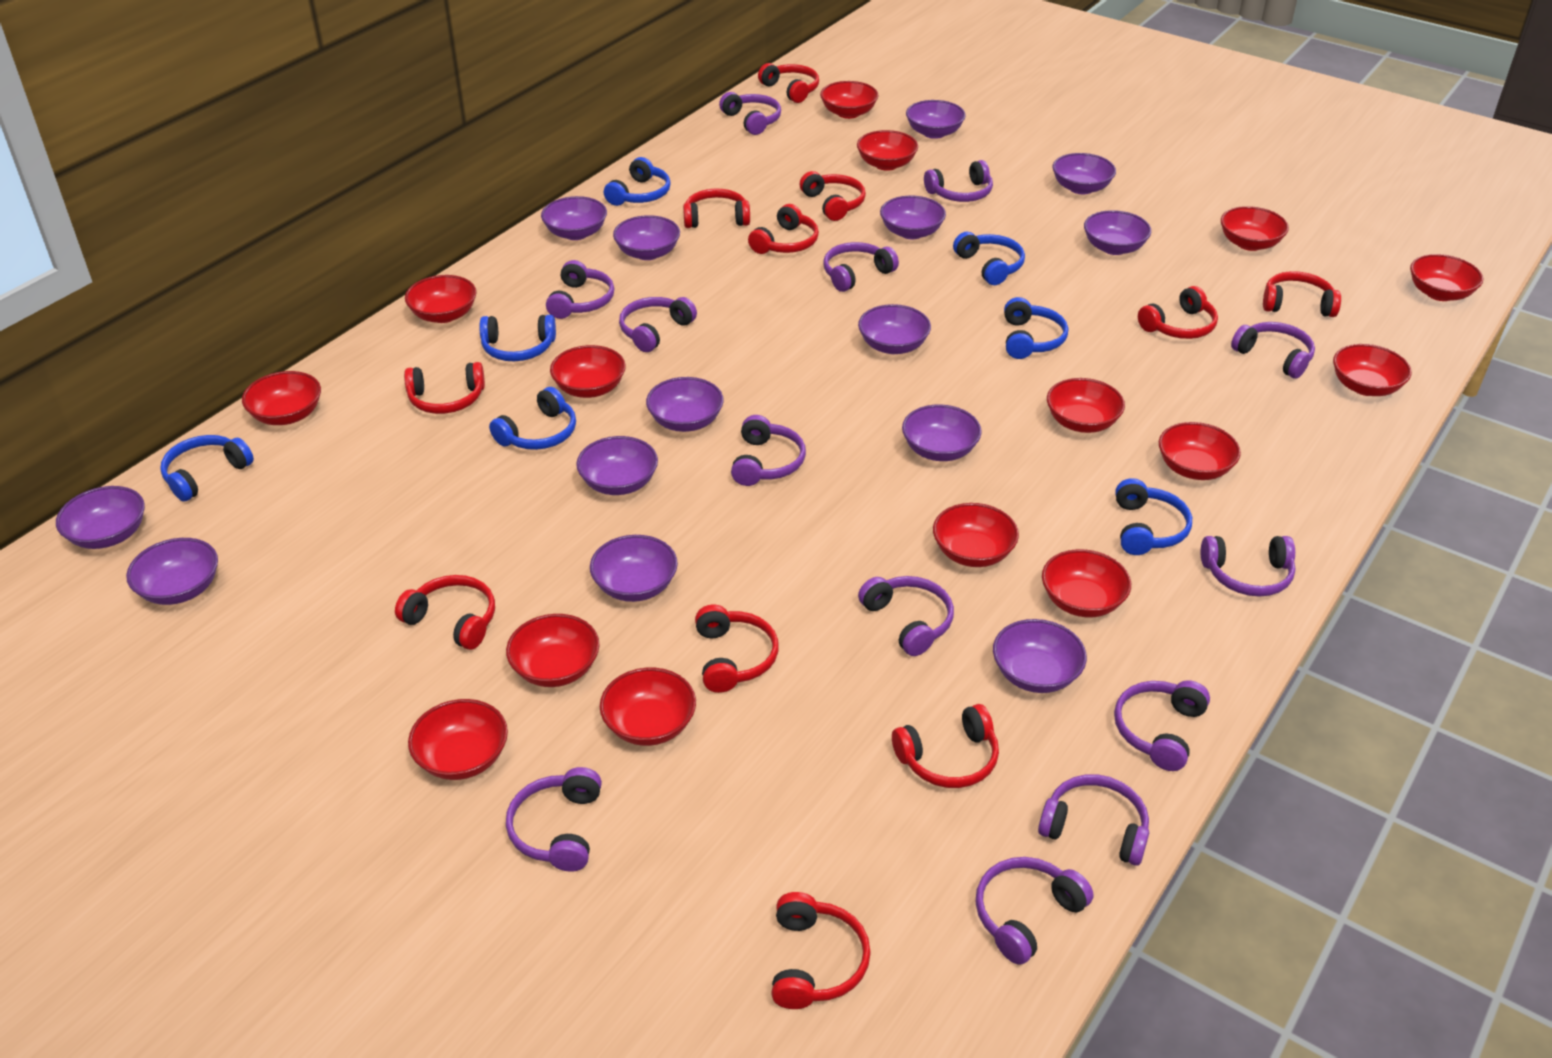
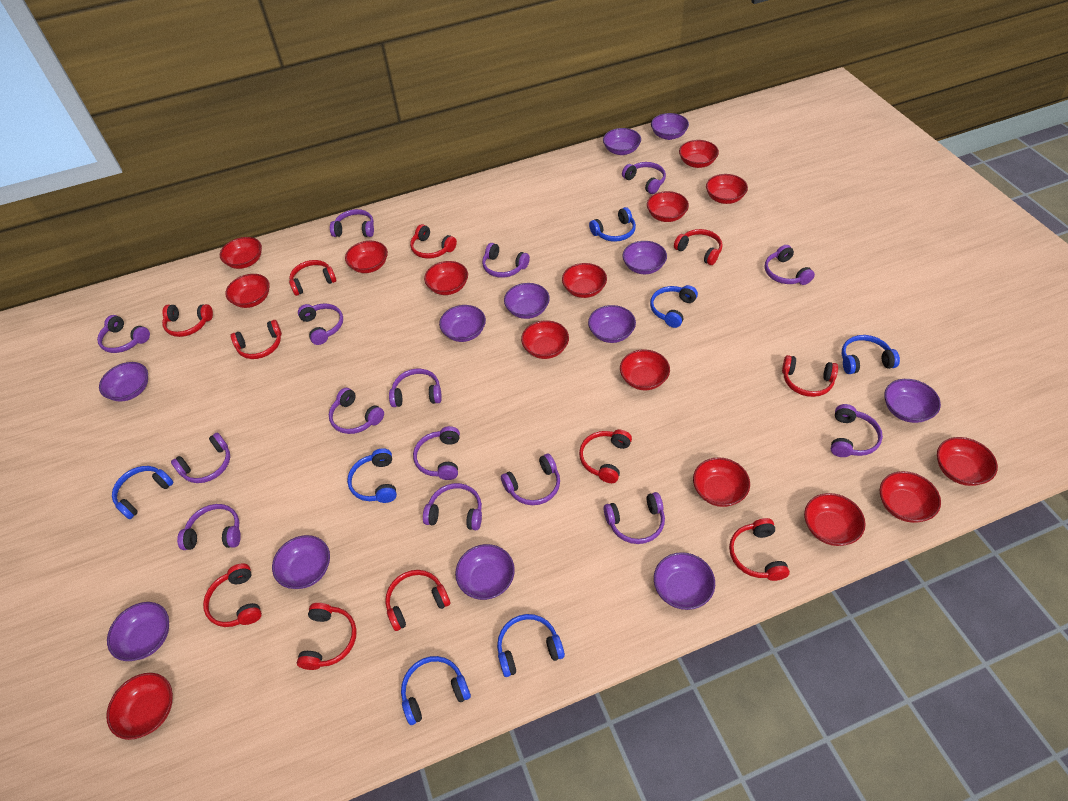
purple bowl: 14 -> 12
purple headphones: 13 -> 15

